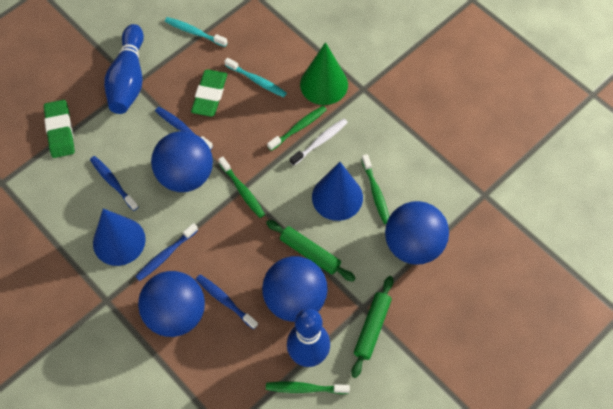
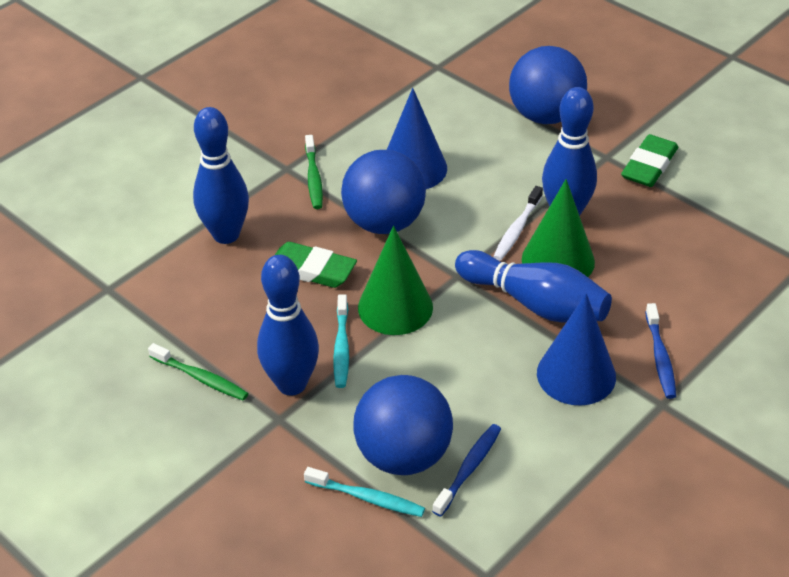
blue ball: 4 -> 3
blue bowling pin: 2 -> 4
blue toothbrush: 4 -> 2
green cone: 1 -> 2
green rolling pin: 2 -> 0
green toothbrush: 4 -> 2

